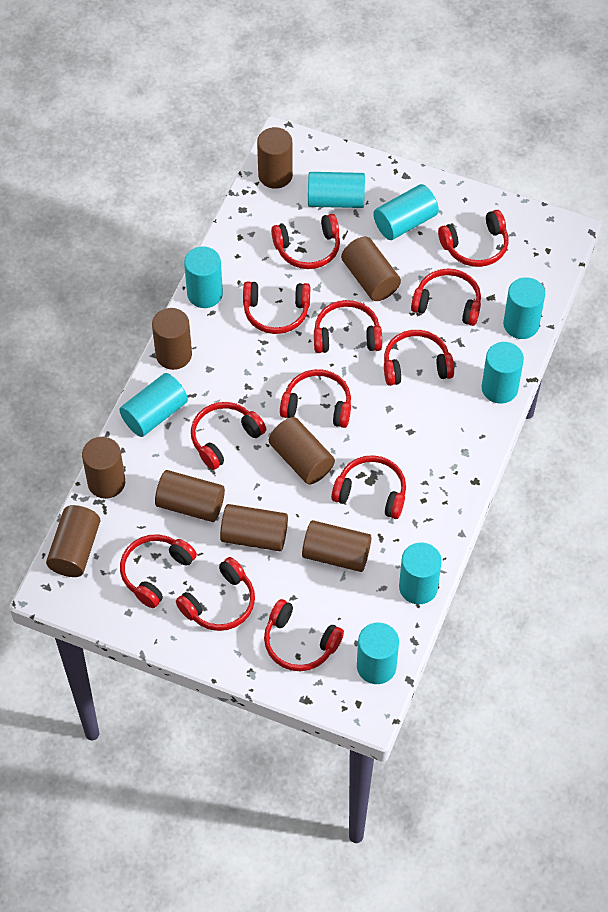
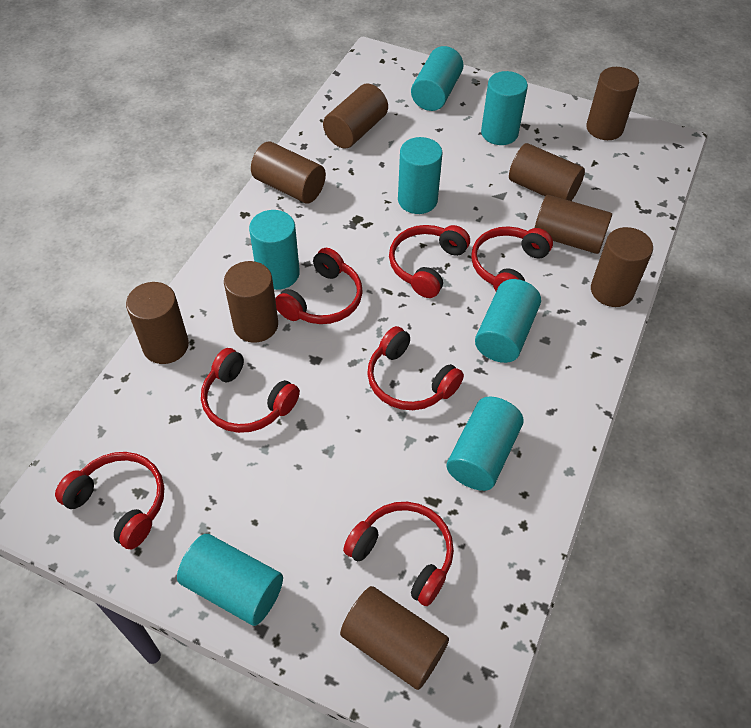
red headphones: 12 -> 7
turquoise cylinder: 8 -> 7

